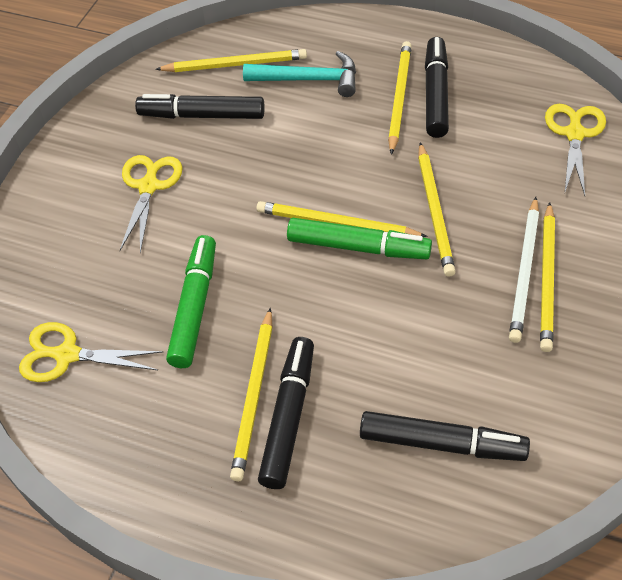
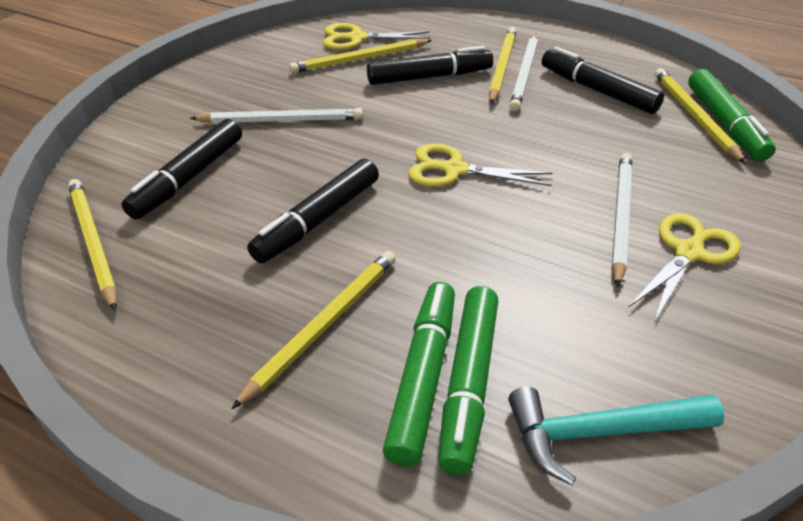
green marker: 2 -> 3
white pencil: 1 -> 3
yellow pencil: 6 -> 5

